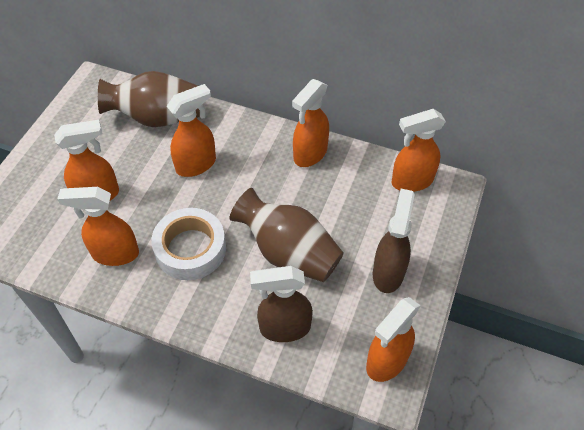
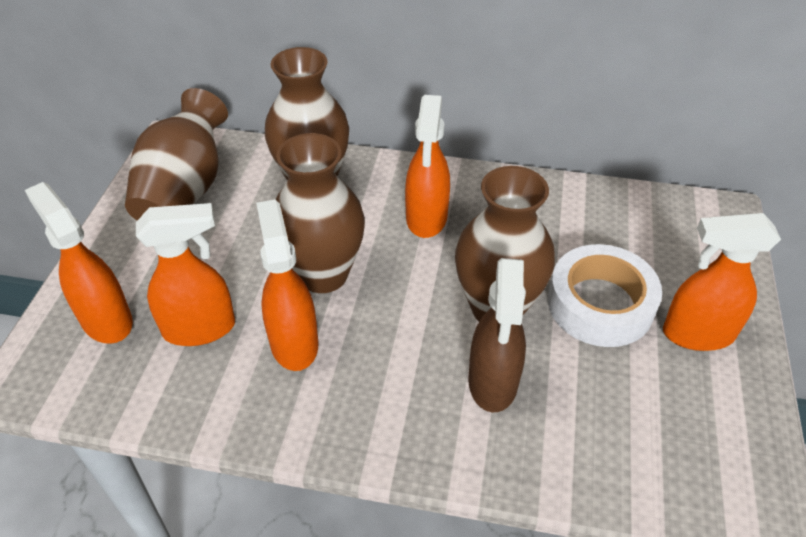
brown spray bottle: 2 -> 1
brown vase: 2 -> 4
orange spray bottle: 6 -> 5

